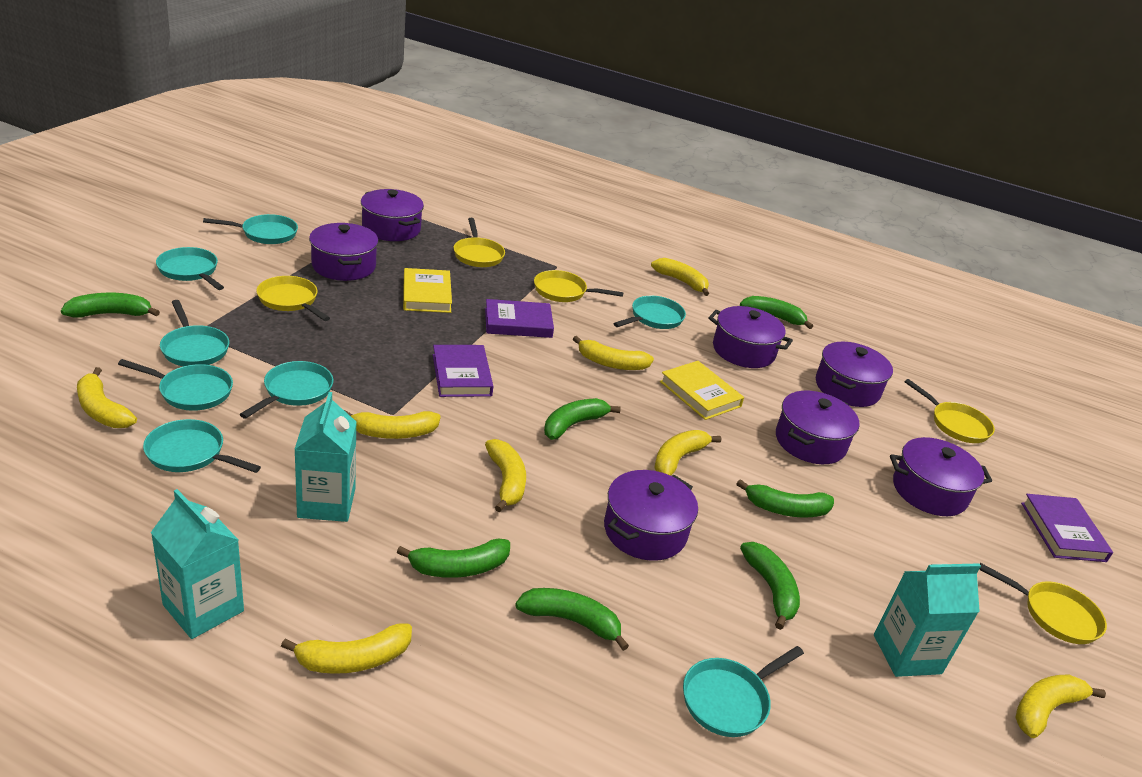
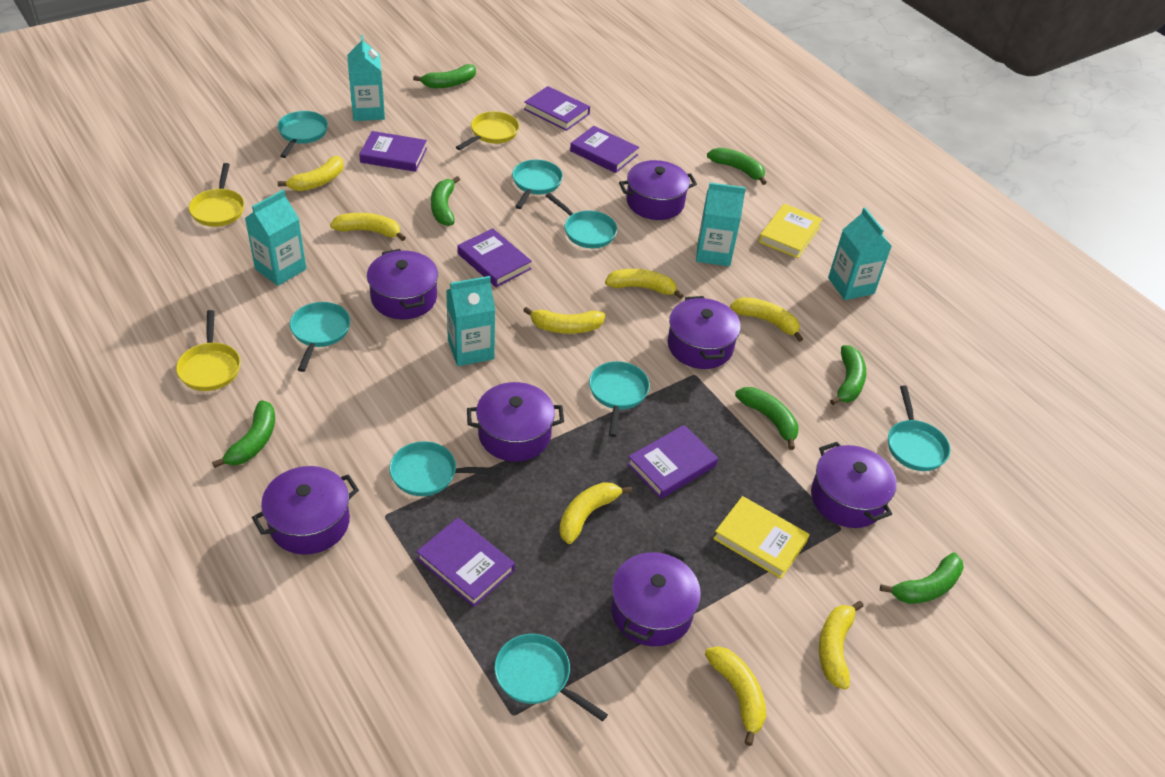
purple book: 3 -> 6
turquoise carton: 3 -> 5
yellow pan: 5 -> 3

